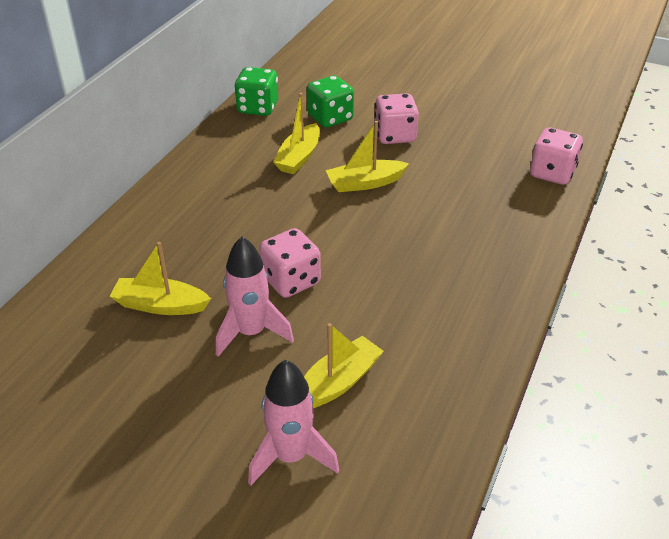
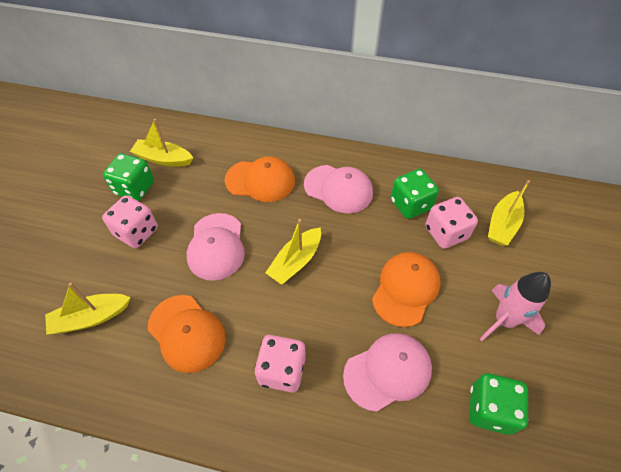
green dice: 2 -> 3
orange cap: 0 -> 3
pink cap: 0 -> 3
pink rocket: 2 -> 1

